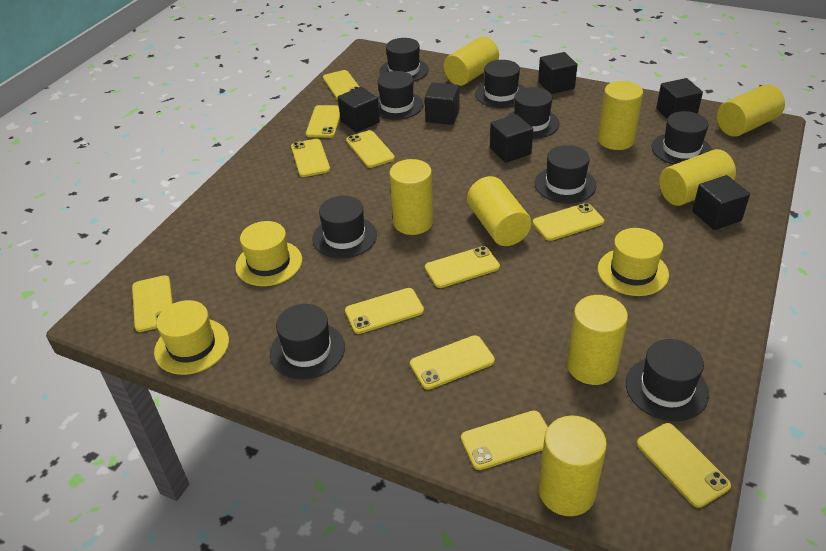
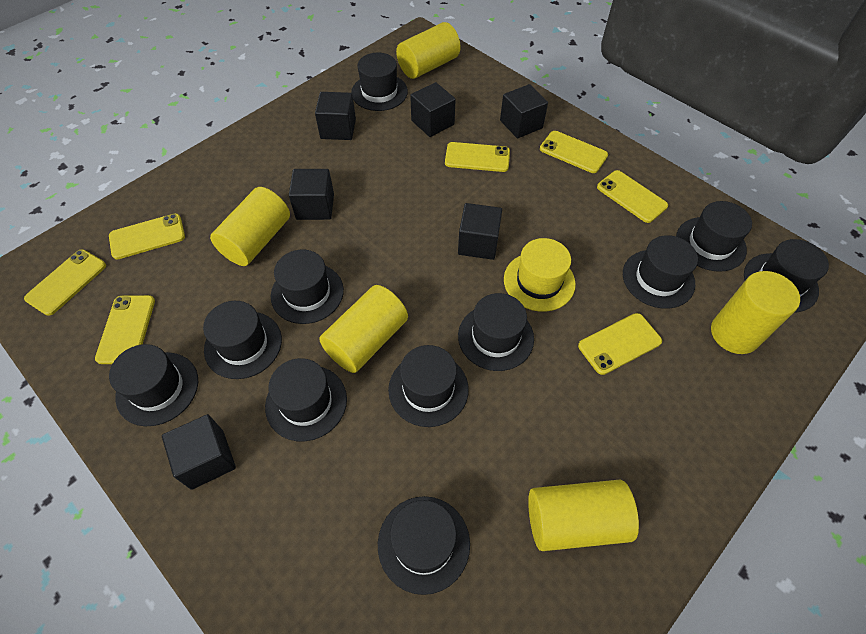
black hat: 9 -> 11
yellow cylinder: 8 -> 5
yellow hat: 3 -> 1
yellow phone: 11 -> 7

